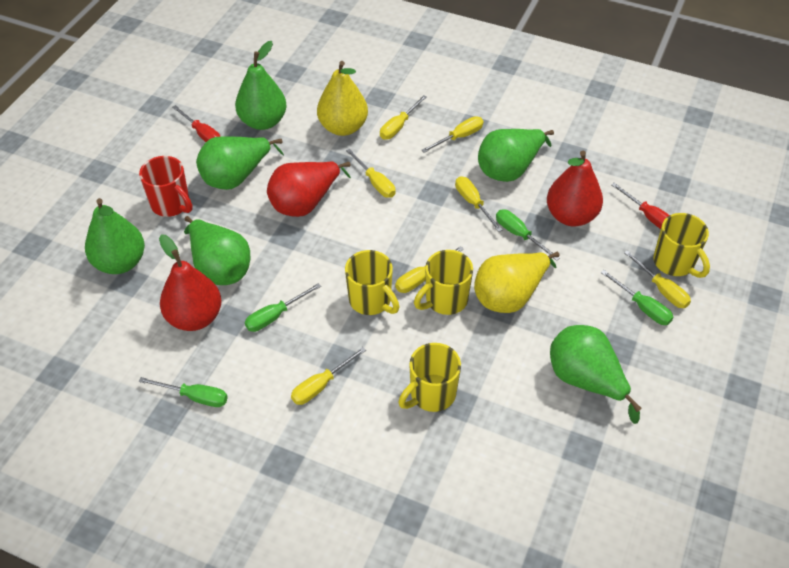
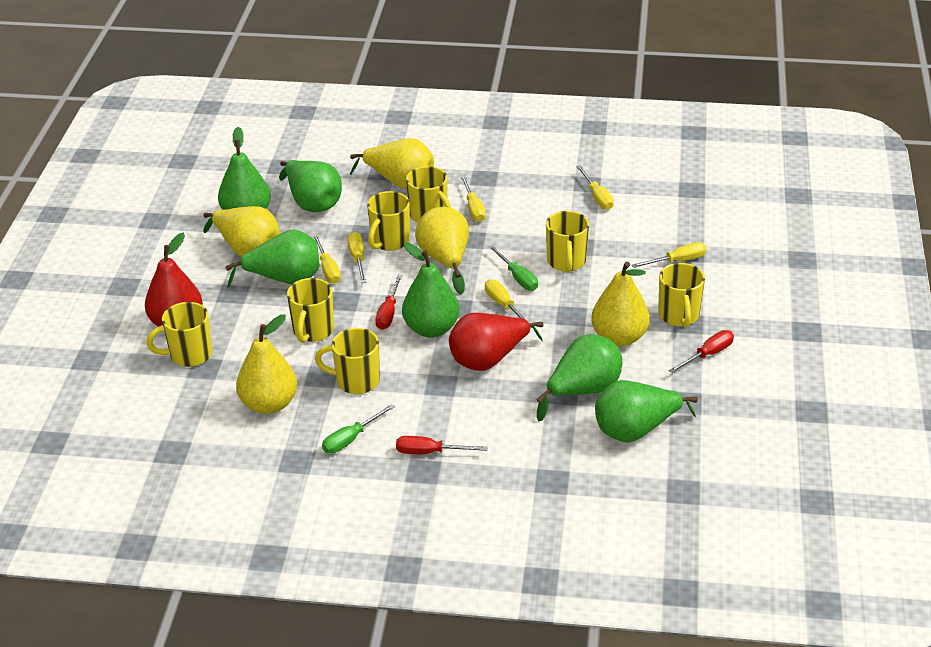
green screwdriver: 4 -> 2
red mug: 1 -> 0
red pear: 3 -> 2
red screwdriver: 2 -> 3
yellow mug: 4 -> 7
yellow pear: 2 -> 5
yellow screwdriver: 7 -> 6

